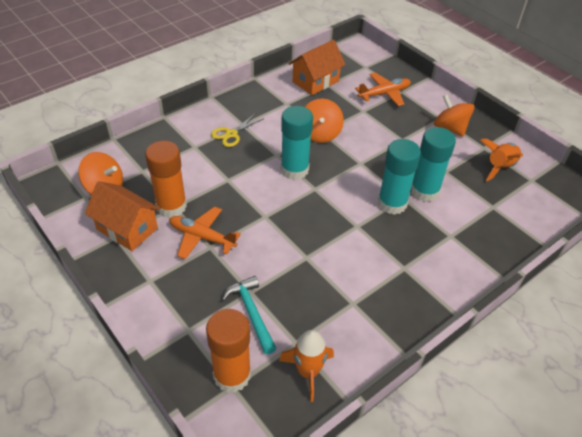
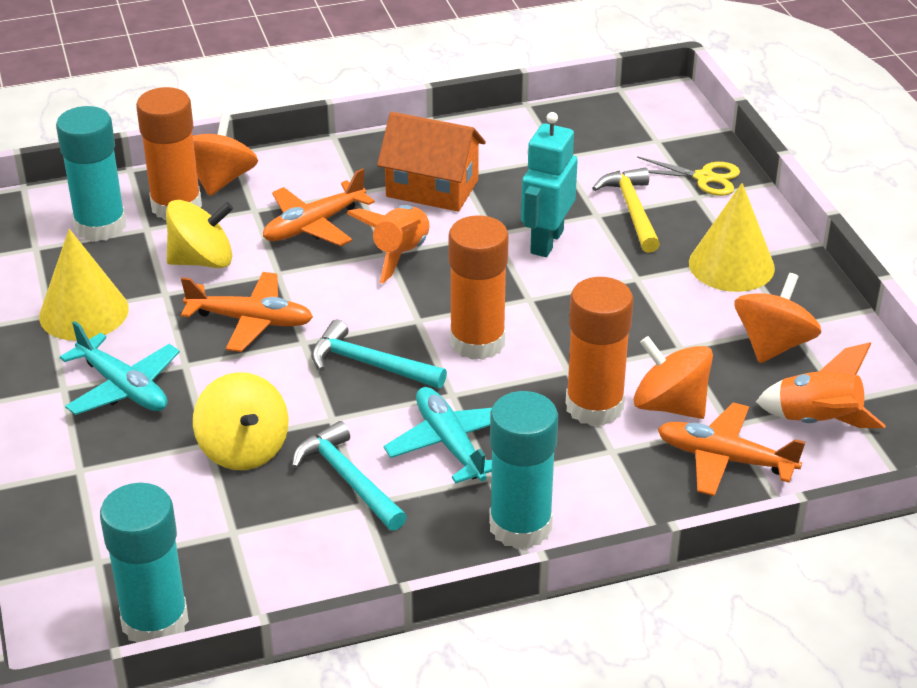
orange glue stick: 2 -> 3
orange house: 2 -> 1
orange plane: 2 -> 3
turquoise hammer: 1 -> 2
turquoise plane: 0 -> 2
turquoise robot: 0 -> 1
yellow cone: 0 -> 2
yellow hammer: 0 -> 1
yellow spinning top: 0 -> 2

